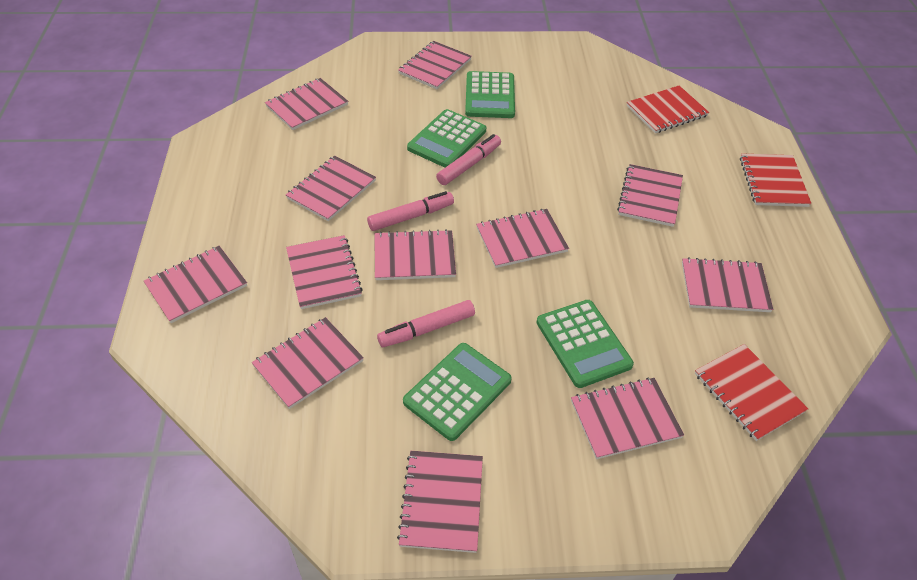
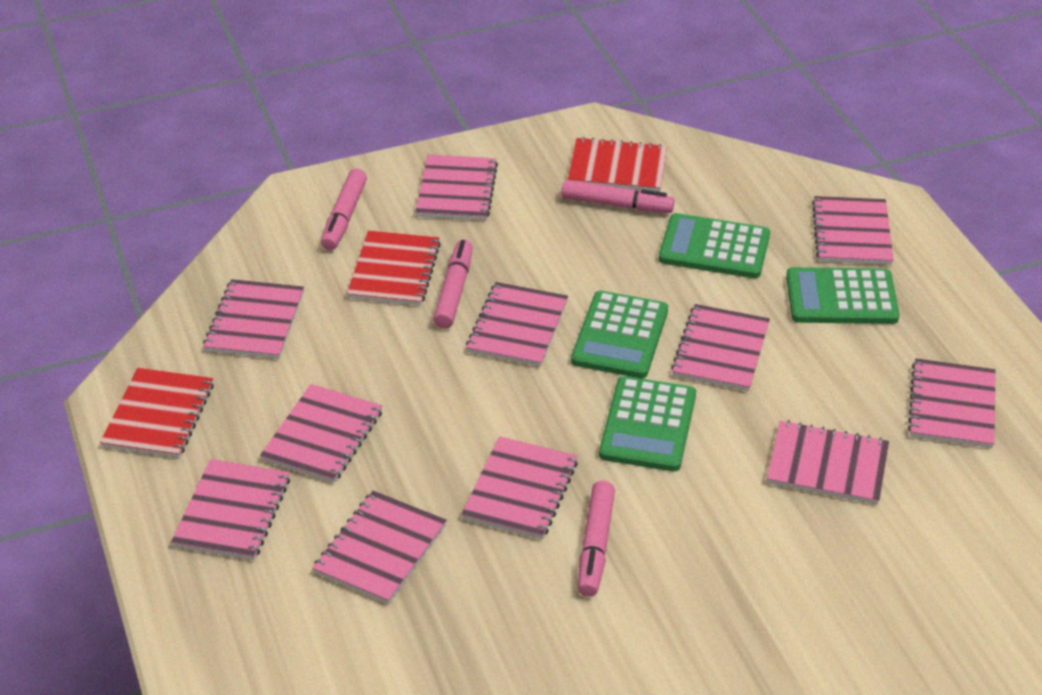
pink marker: 3 -> 4
pink notebook: 12 -> 11

